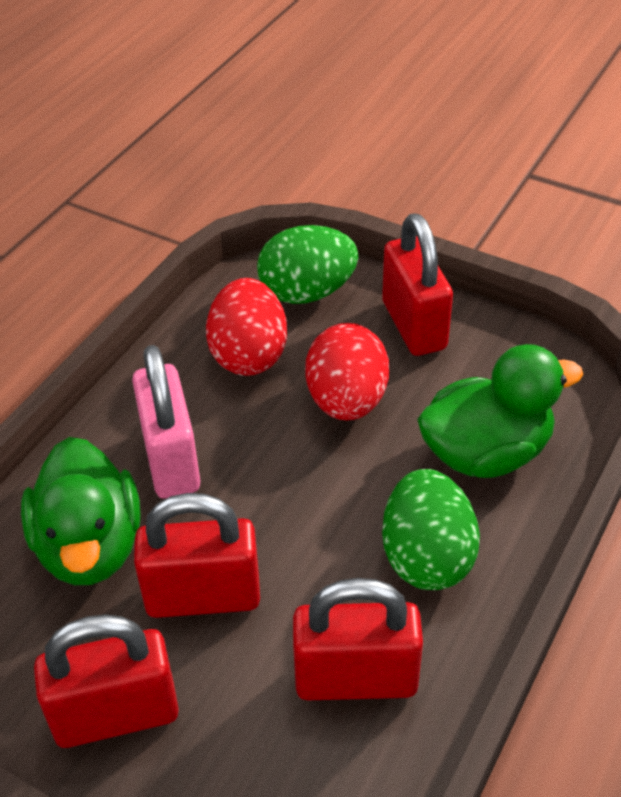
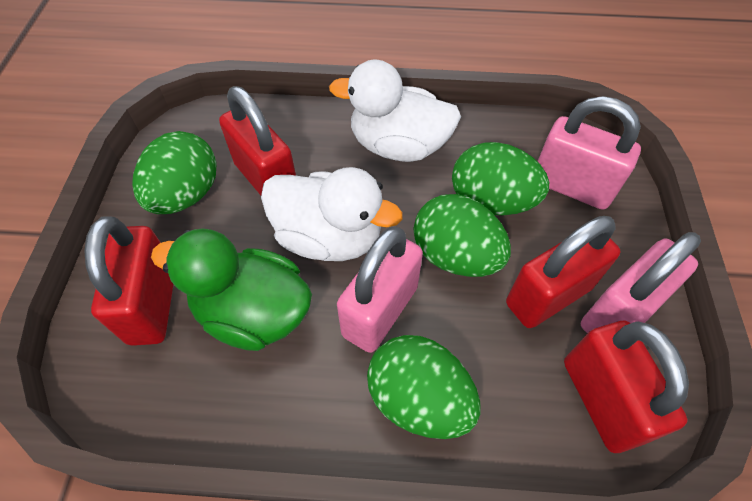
green duck: 2 -> 1
green egg: 2 -> 4
pink padlock: 1 -> 3
red egg: 2 -> 0
white duck: 0 -> 2

